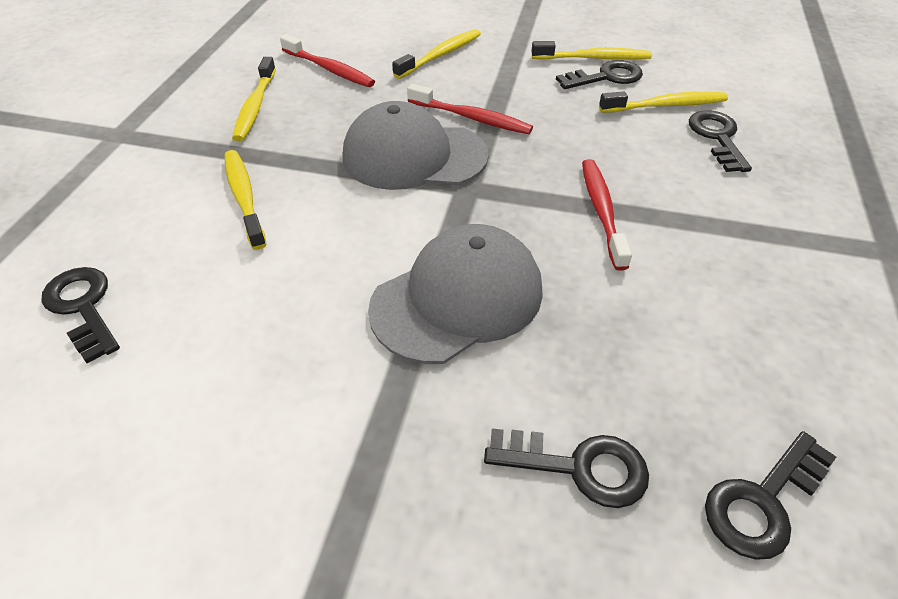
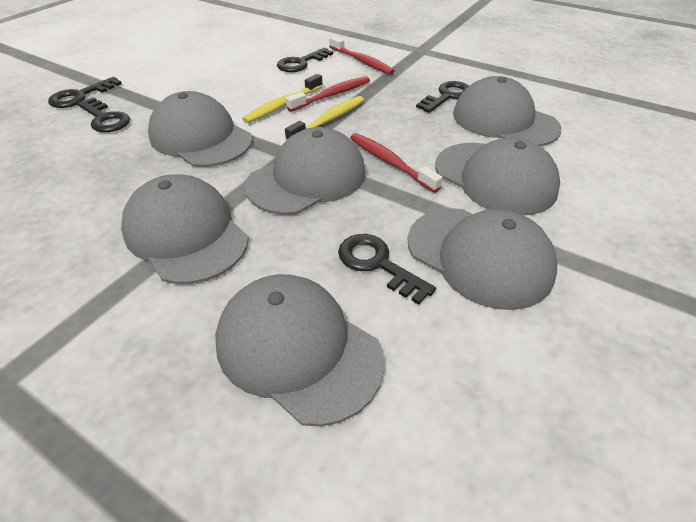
grey cap: 2 -> 7
yellow toothbrush: 5 -> 2

